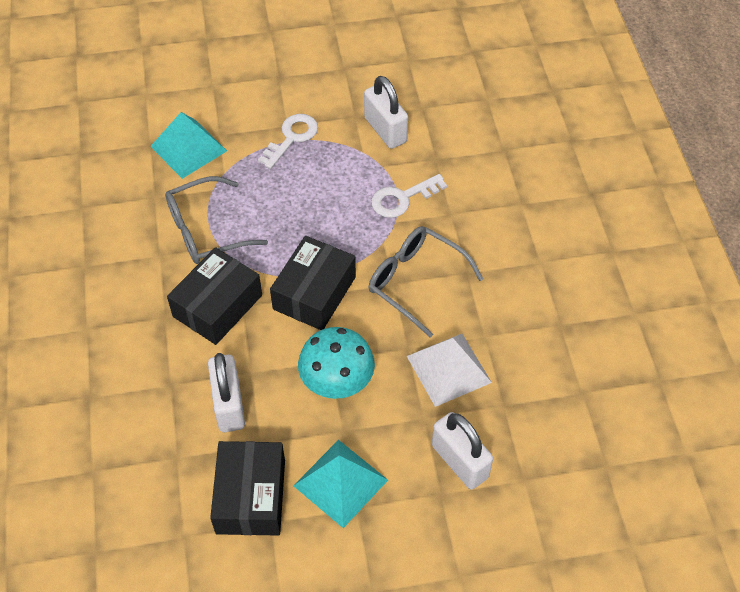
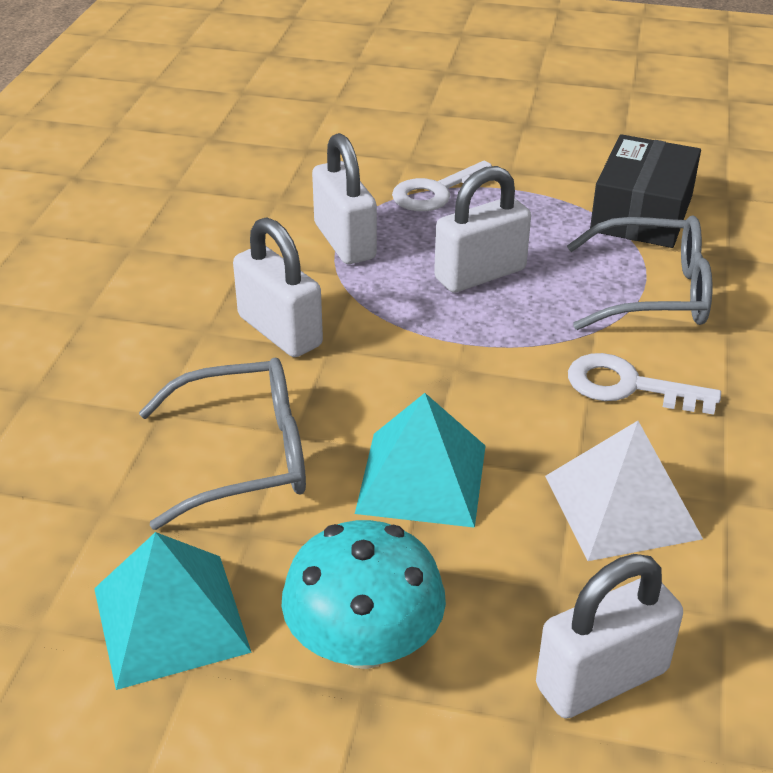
black box: 3 -> 1
white padlock: 3 -> 4

